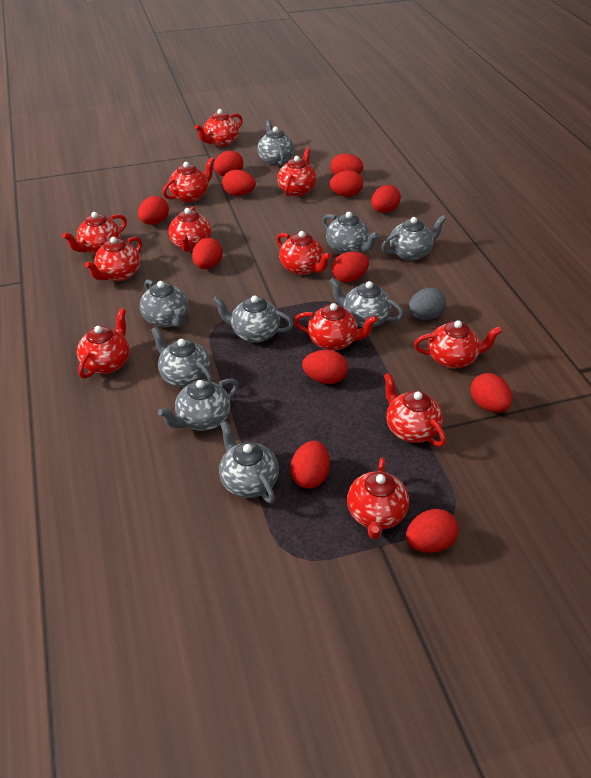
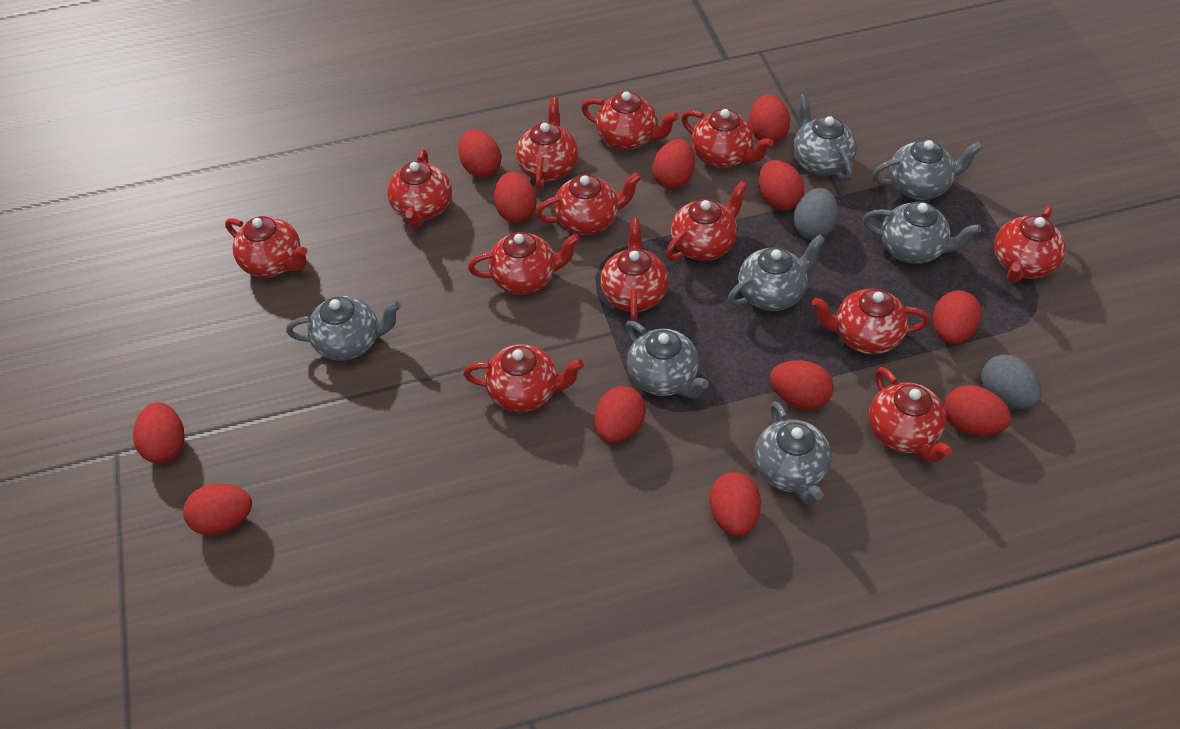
grey egg: 1 -> 2
grey teapot: 9 -> 7
red teapot: 12 -> 13

